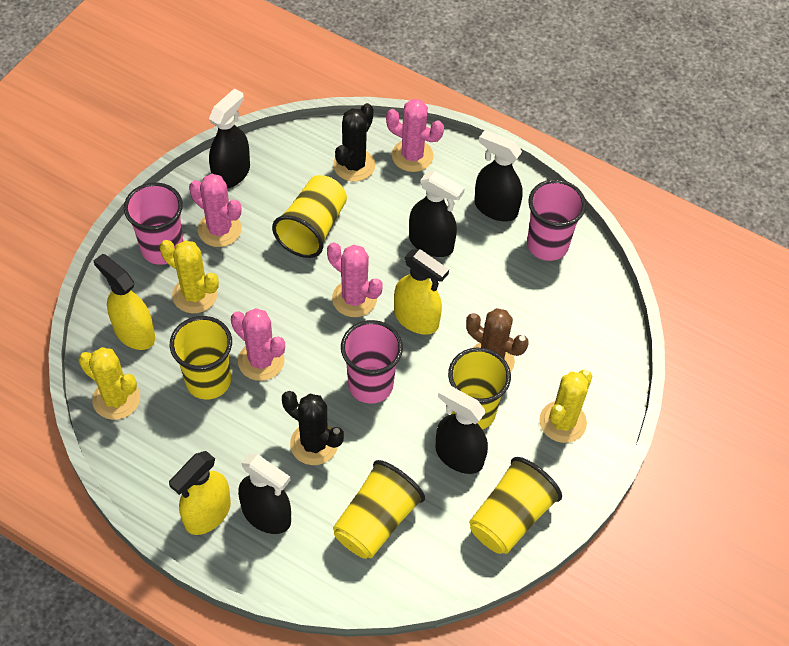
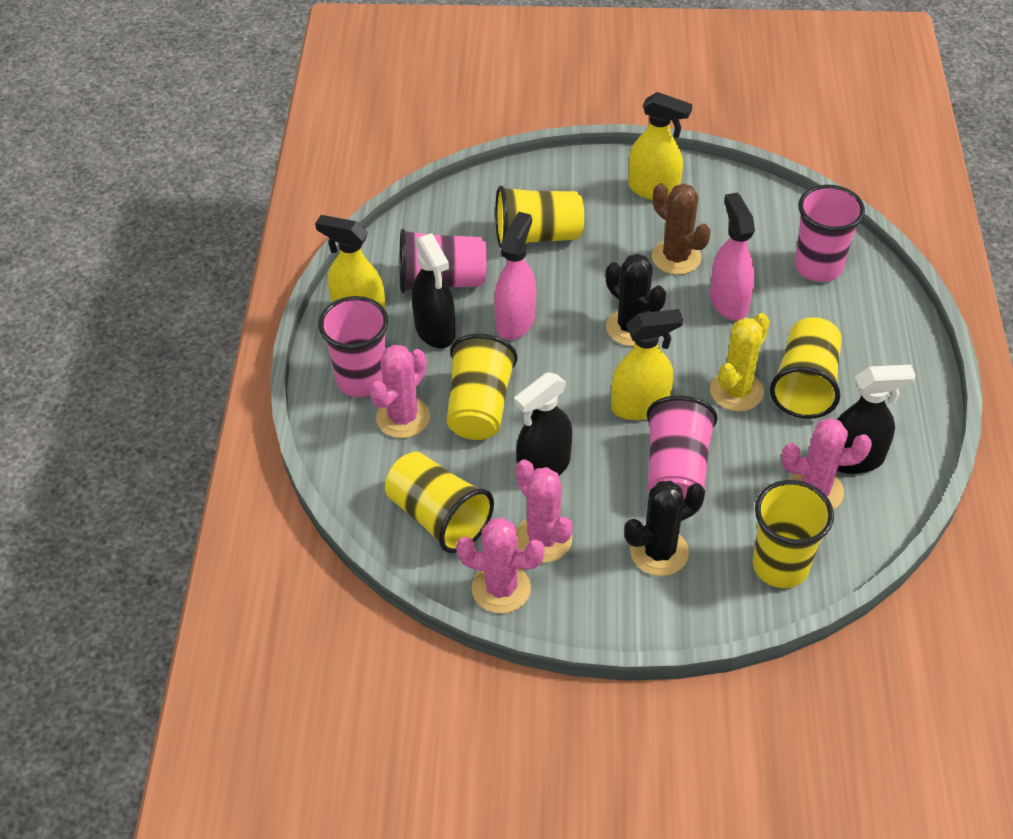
black spray bottle: 5 -> 3
pink cup: 3 -> 4
pink spray bottle: 0 -> 2
yellow cactus: 3 -> 1

